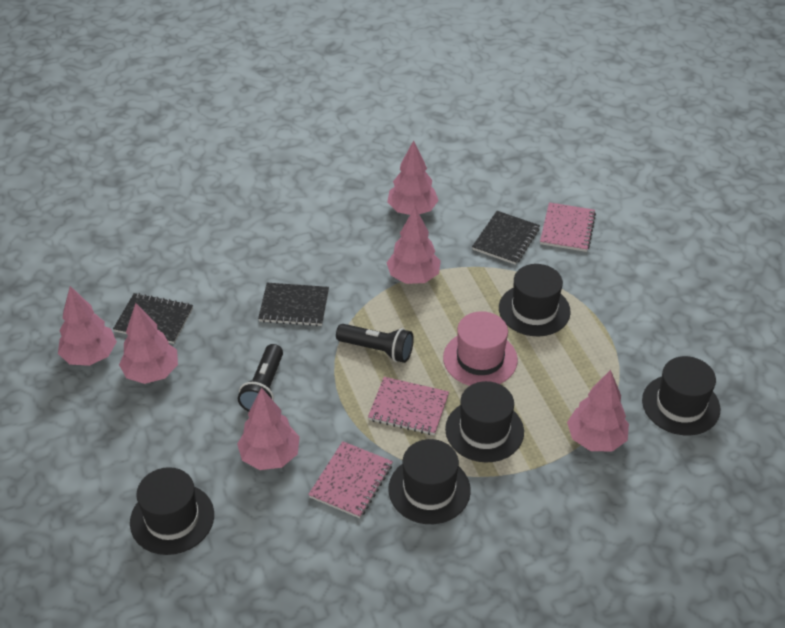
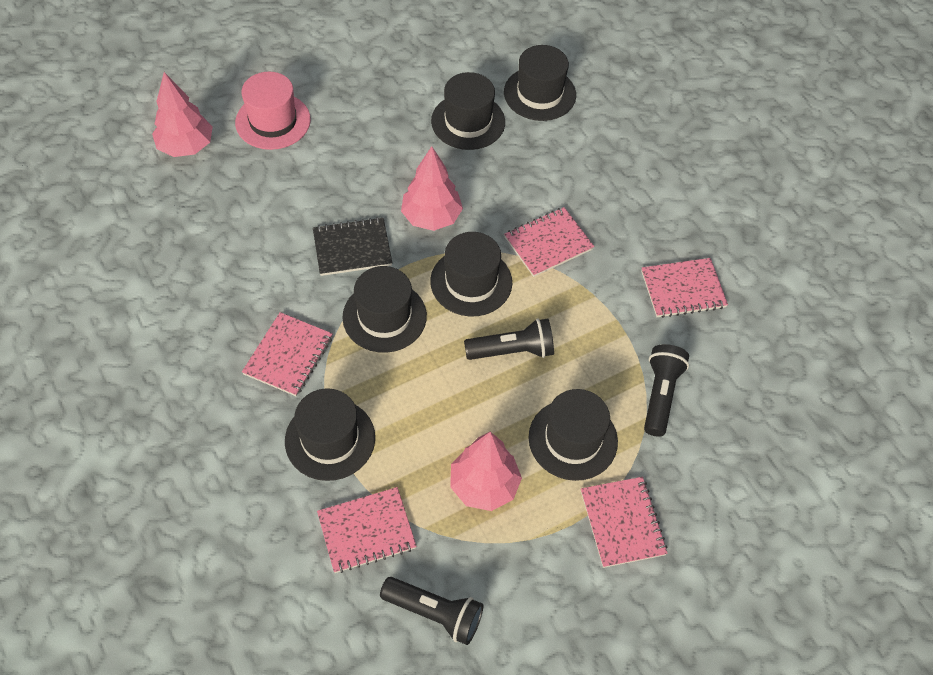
black flashlight: 2 -> 3
black hat: 5 -> 6
black notebook: 3 -> 1
pink notebook: 3 -> 5
pink tree: 6 -> 3

